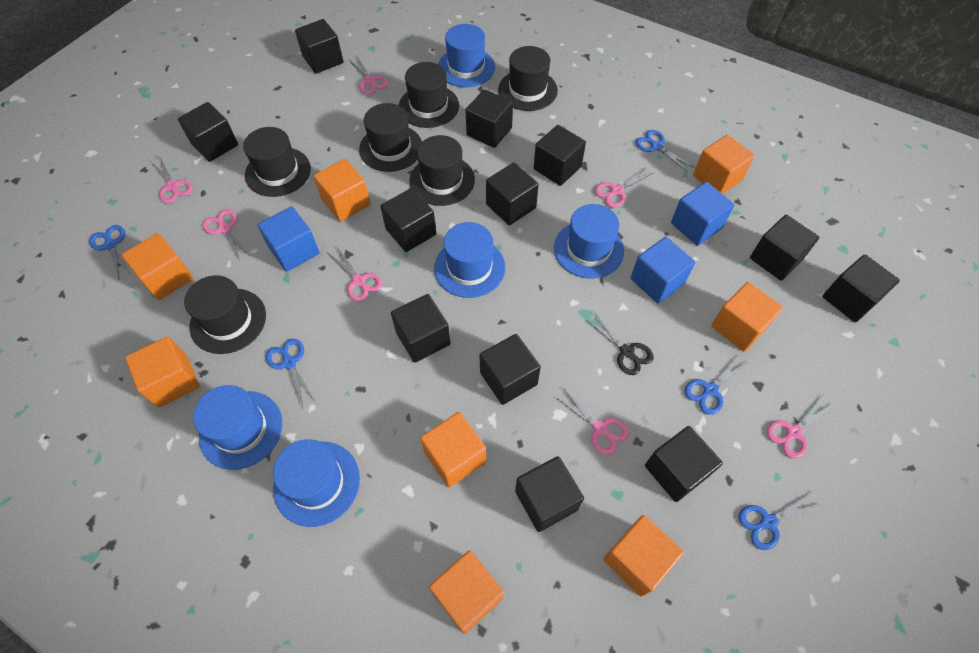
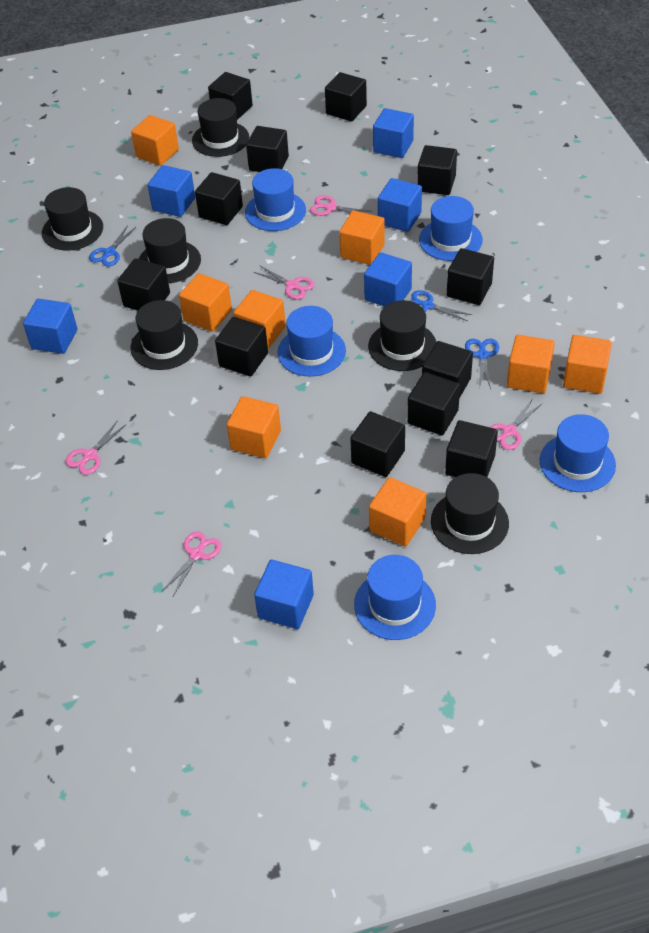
black scissors: 1 -> 0
blue cube: 3 -> 6
blue scissors: 5 -> 3
pink scissors: 7 -> 5

